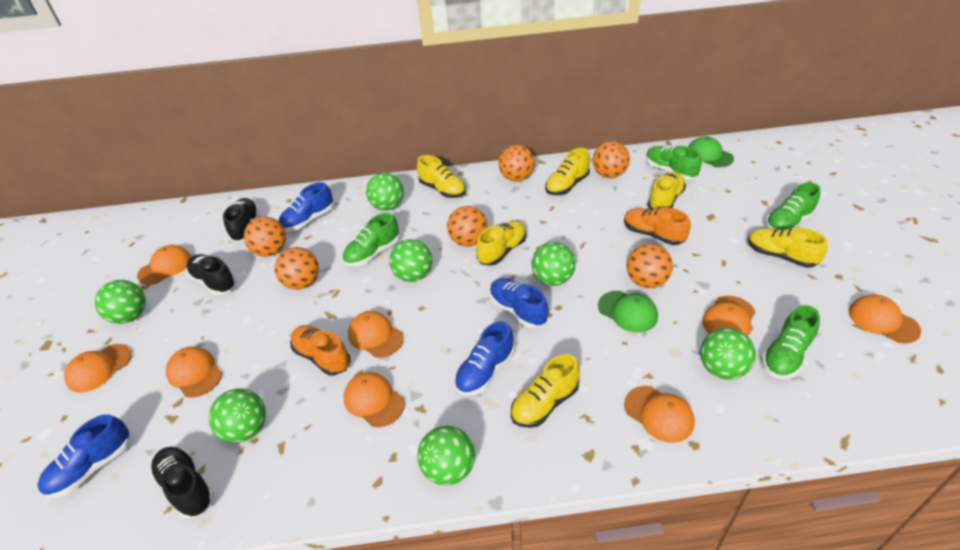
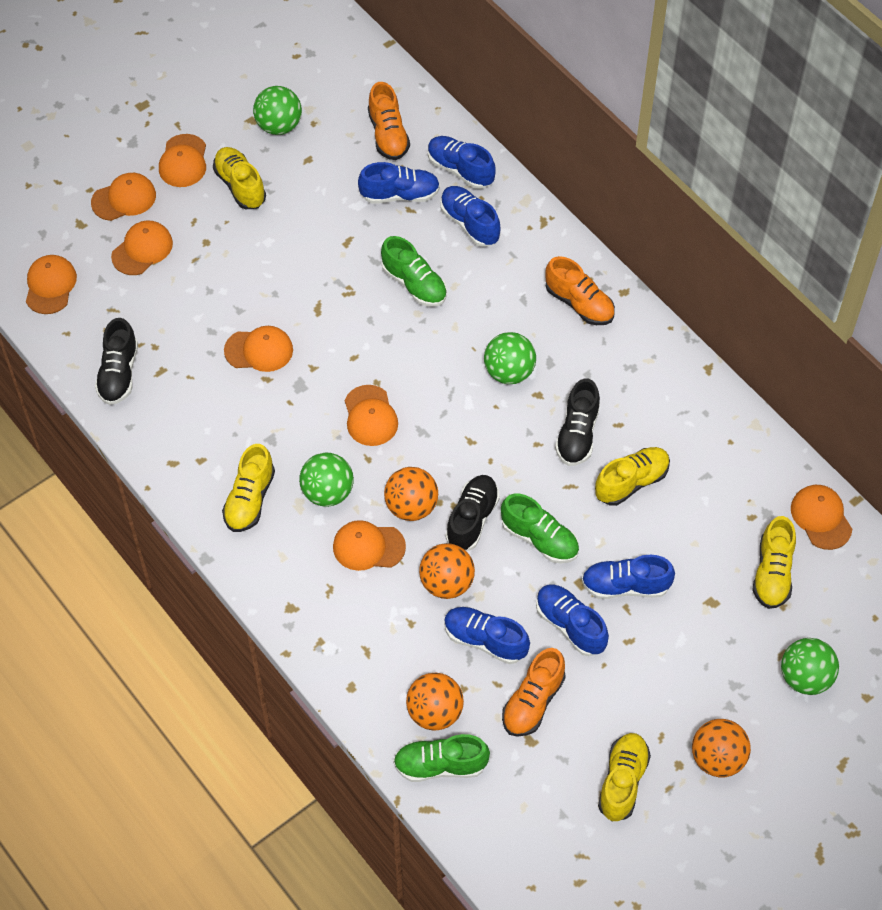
blue shoe: 4 -> 6
green ball: 7 -> 4
green cap: 2 -> 0
green shoe: 4 -> 3
orange ball: 6 -> 4
orange shoe: 2 -> 3
yellow shoe: 6 -> 5

